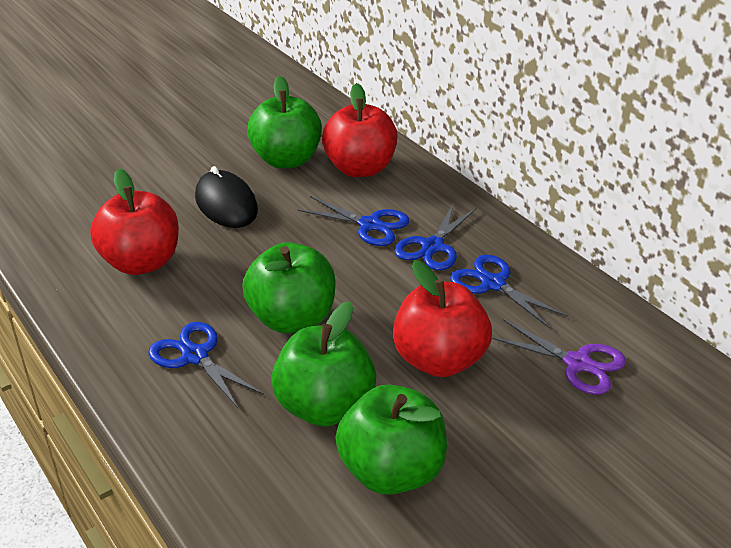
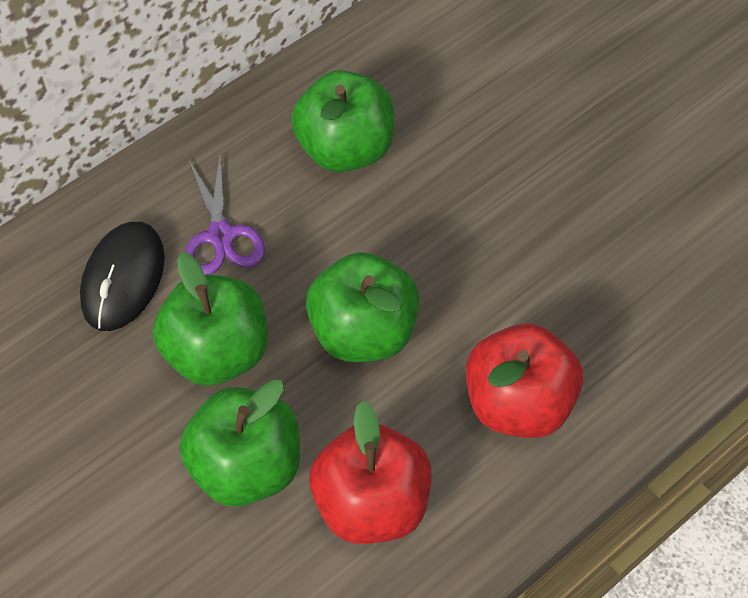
blue scissors: 4 -> 0
red apple: 3 -> 2

